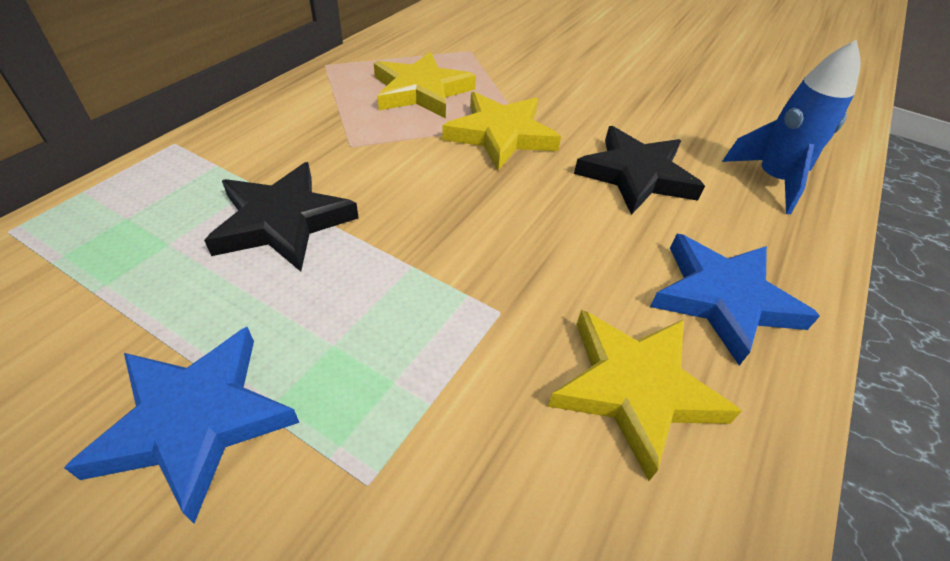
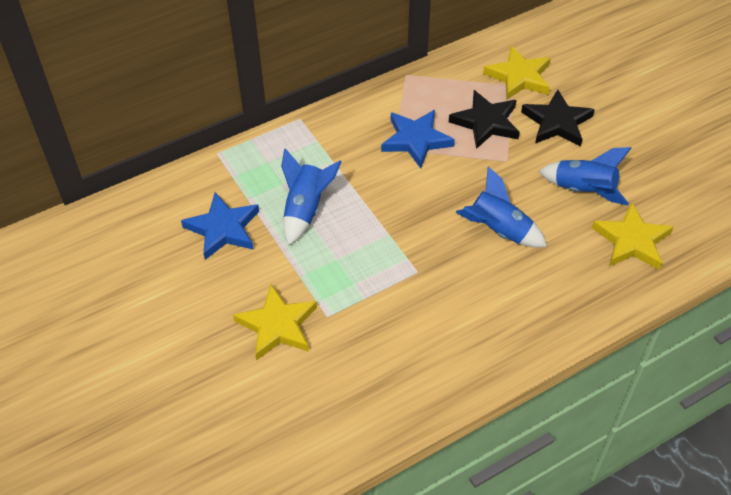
blue rocket: 1 -> 3

